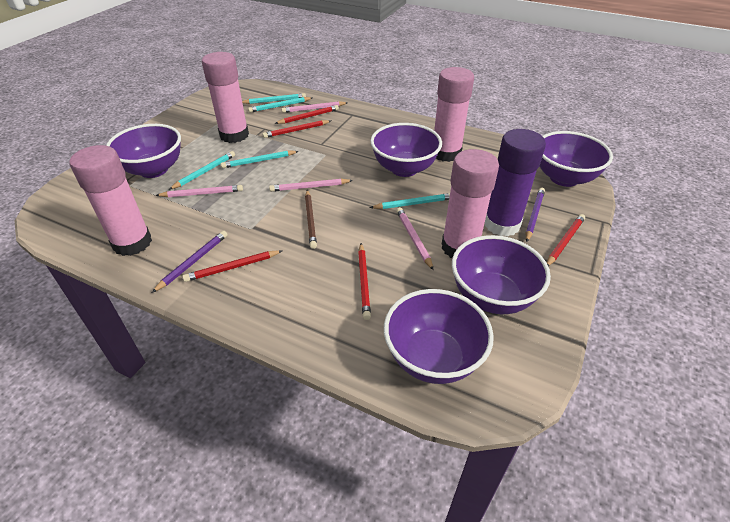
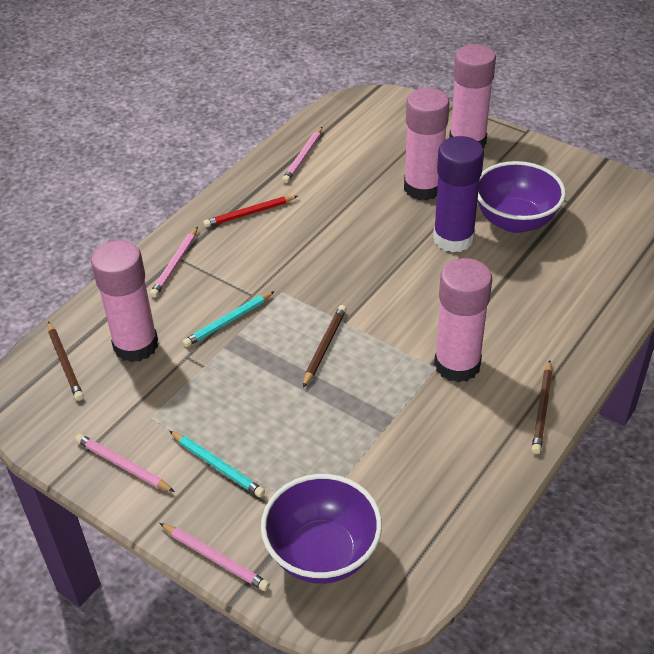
brown pencil: 1 -> 3
purple bowl: 5 -> 2
purple pencil: 2 -> 0
red pencil: 5 -> 1
turquoise pencil: 5 -> 2

